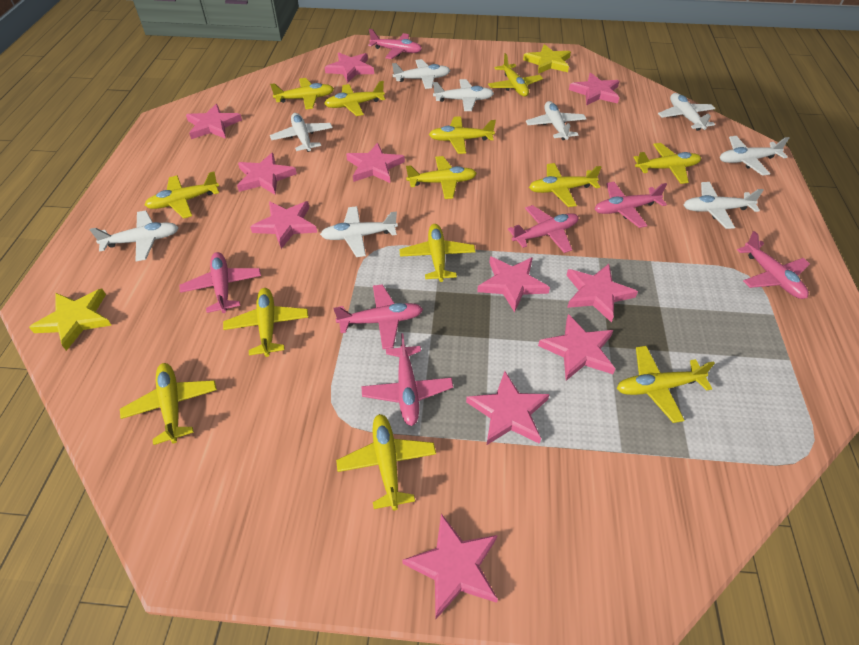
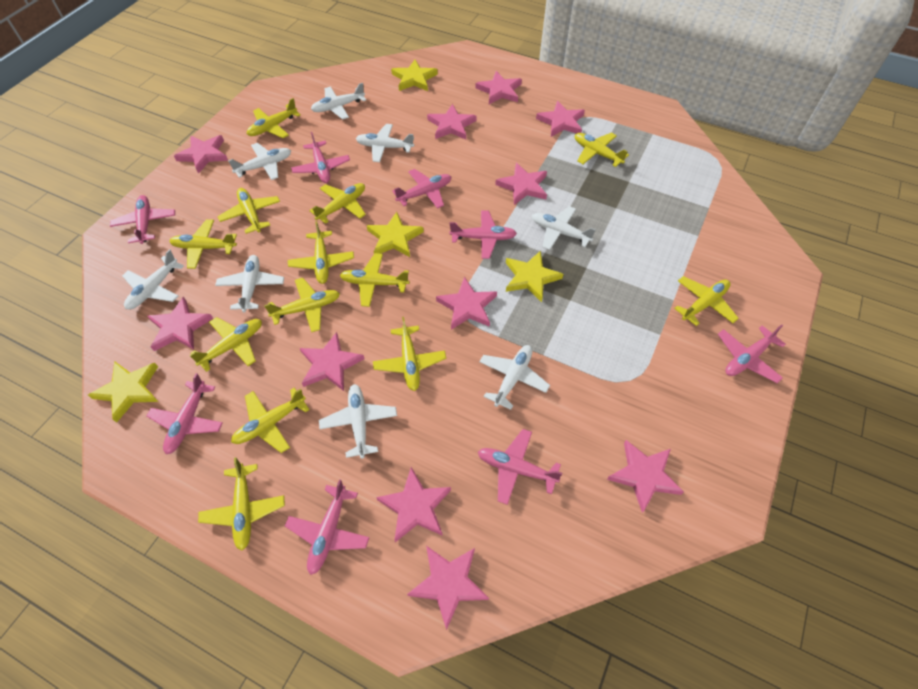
pink plane: 7 -> 8
white plane: 9 -> 8
yellow star: 2 -> 4

